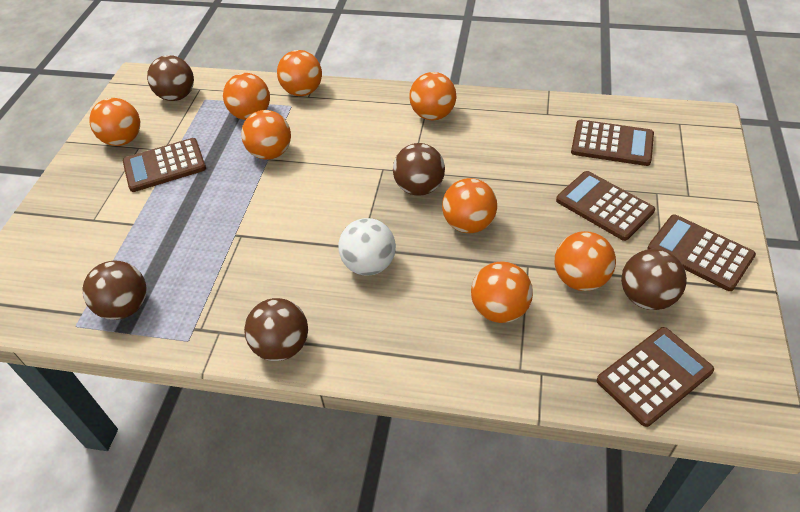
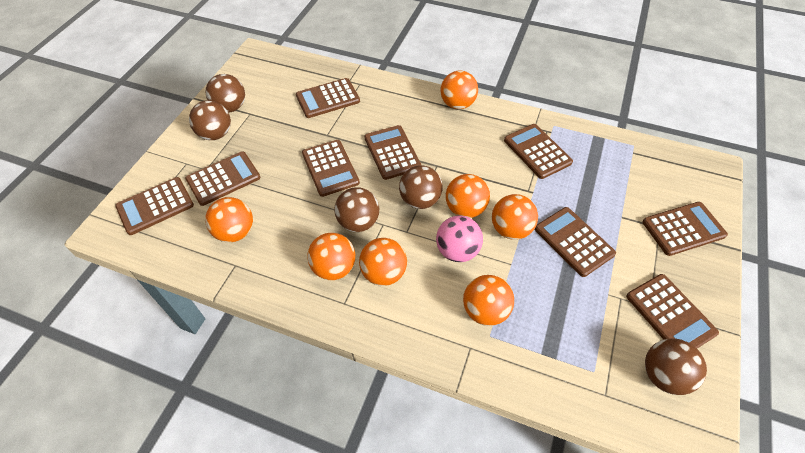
brown calculator: 5 -> 9
orange ball: 8 -> 7
pink ball: 0 -> 1
white ball: 1 -> 0

